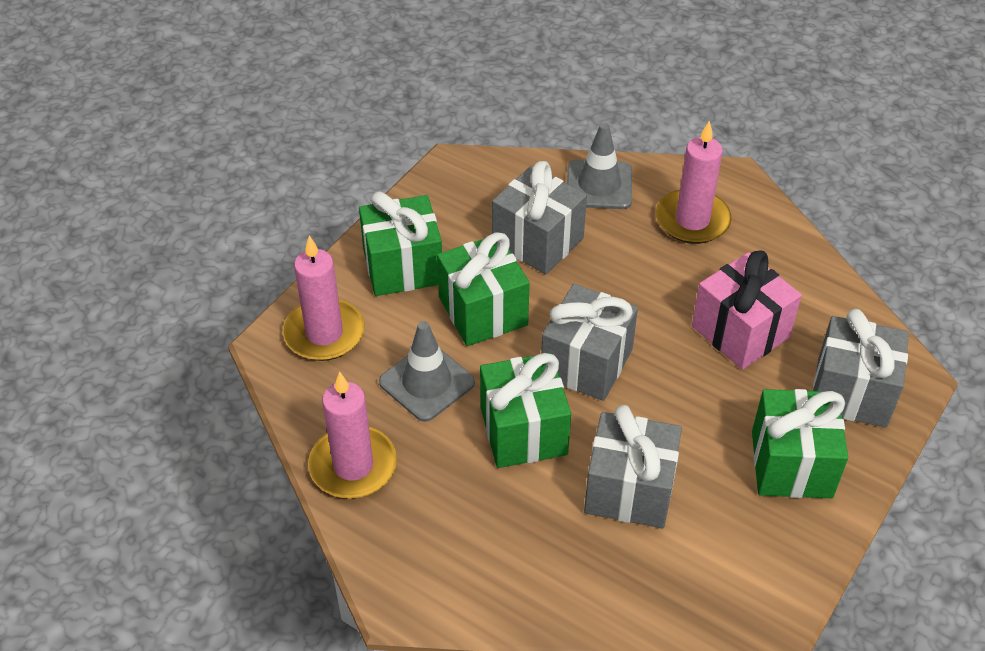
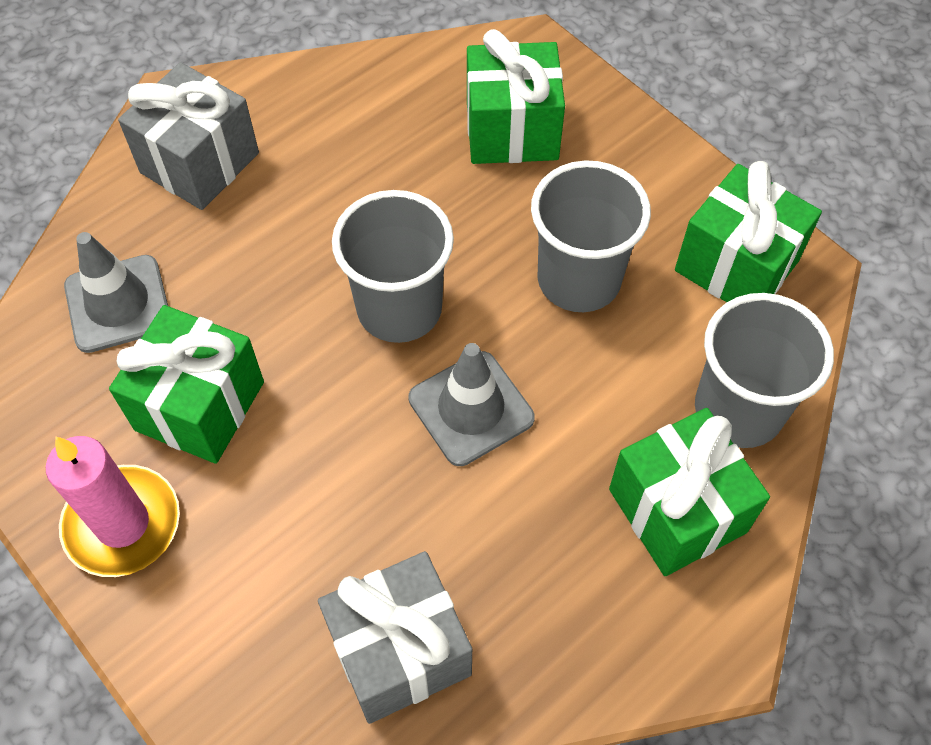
grey cup: 0 -> 3
grey gift: 4 -> 2
pink candle: 3 -> 1
pink gift: 1 -> 0

